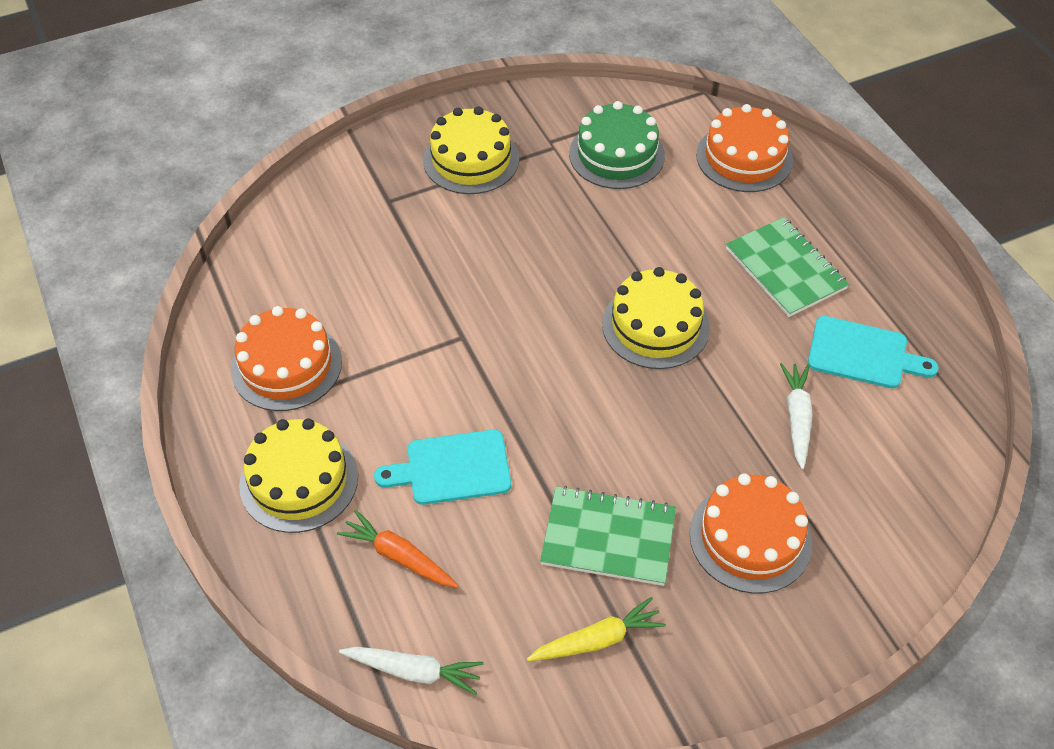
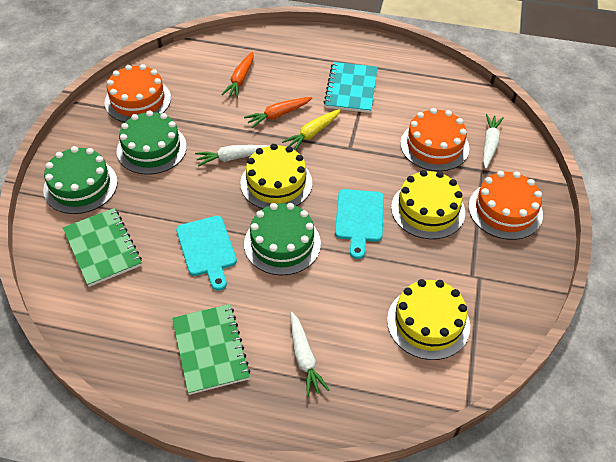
green cake: 1 -> 3
orange carrot: 1 -> 2
turquoise notebook: 0 -> 1
white carrot: 2 -> 3

